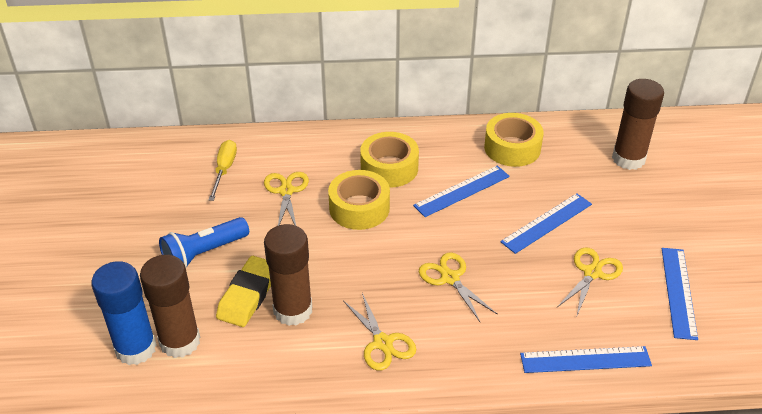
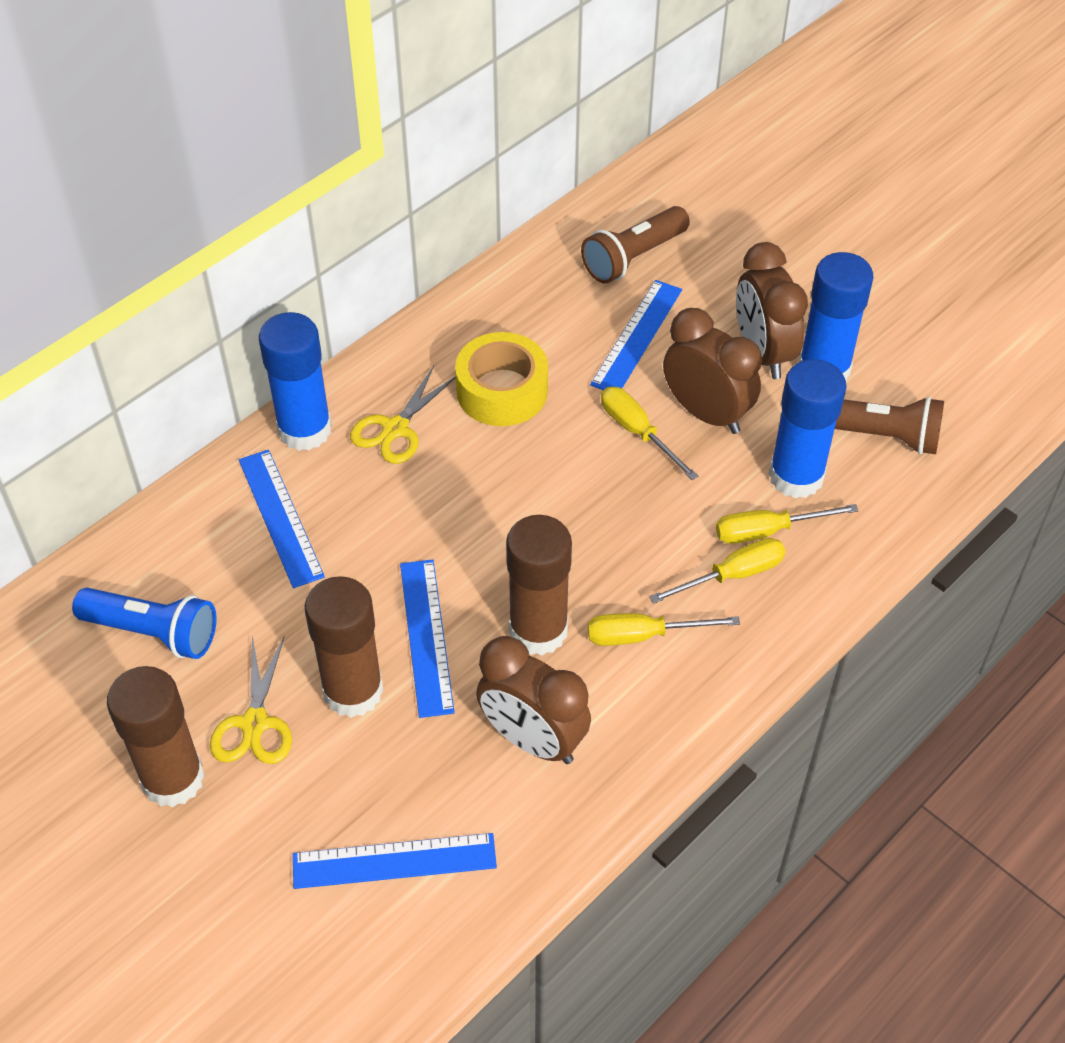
blue glue stick: 1 -> 3
brown clock: 0 -> 3
brown flashlight: 0 -> 2
yellow eraser: 1 -> 0
yellow scissors: 4 -> 2
yellow screwdriver: 1 -> 4
yellow tape: 3 -> 1

